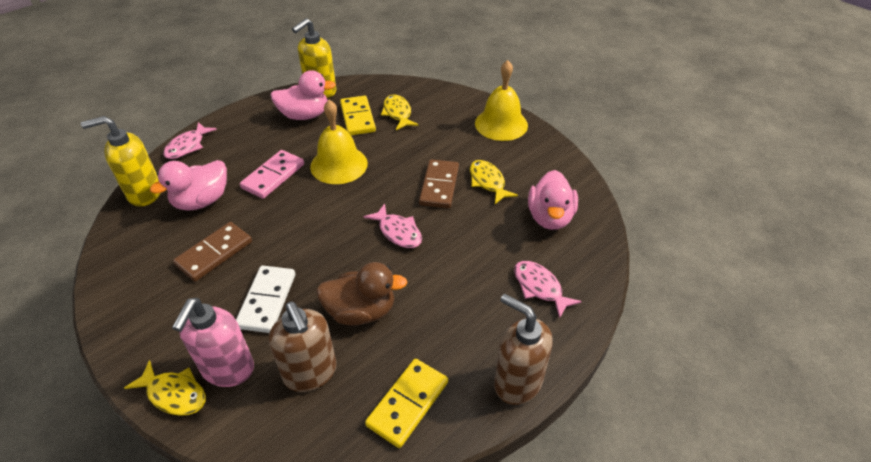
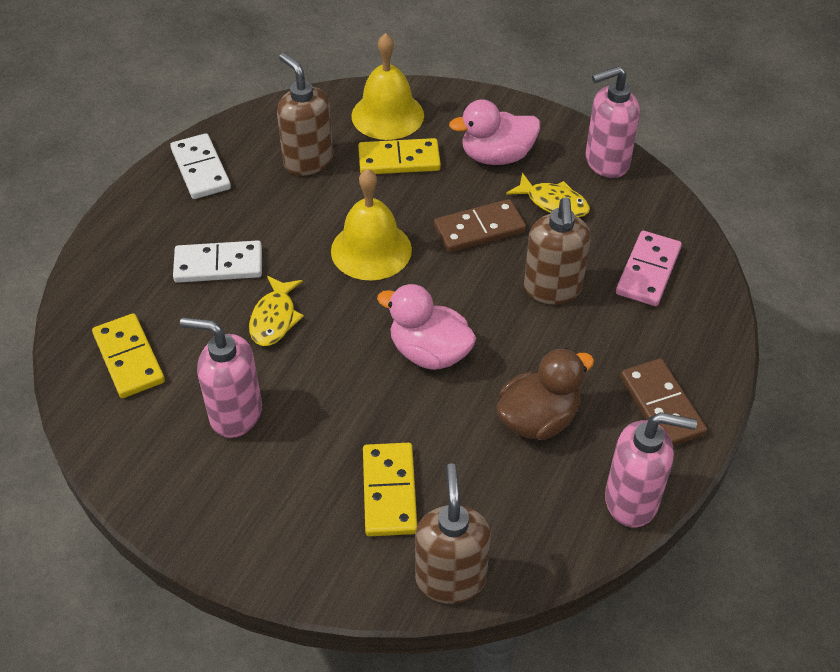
brown soap dispenser: 2 -> 3
pink duck: 3 -> 2
pink fish: 3 -> 0
pink soap dispenser: 1 -> 3
white domino: 1 -> 2
yellow domino: 2 -> 3
yellow fish: 3 -> 2
yellow soap dispenser: 2 -> 0

